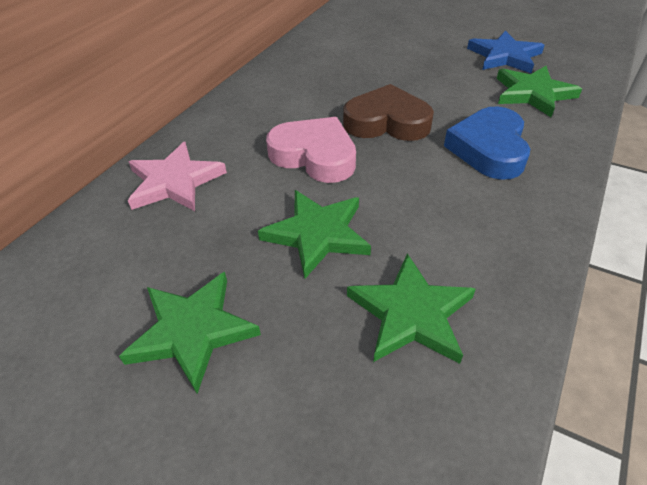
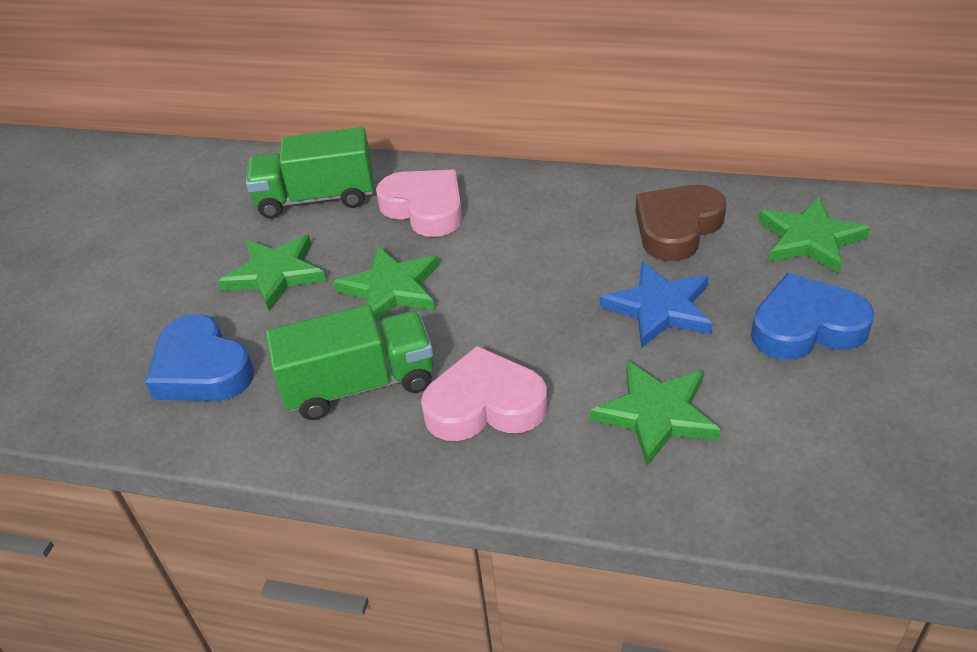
blue heart: 1 -> 2
green truck: 0 -> 2
pink heart: 1 -> 2
pink star: 1 -> 0

